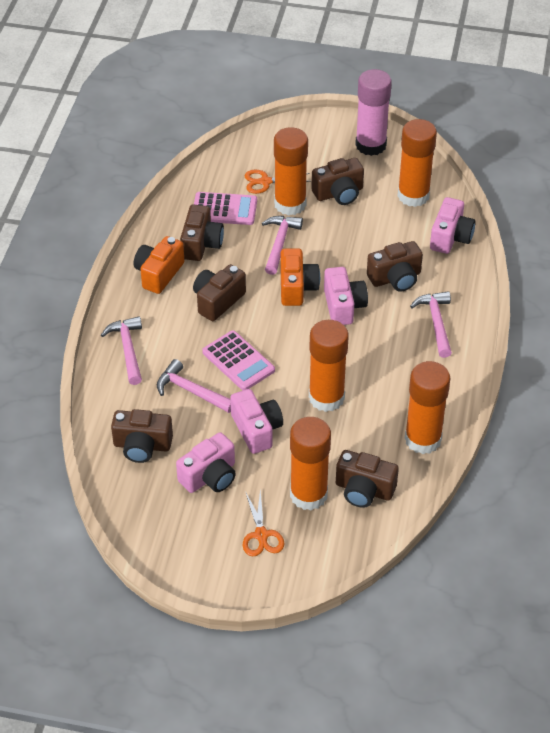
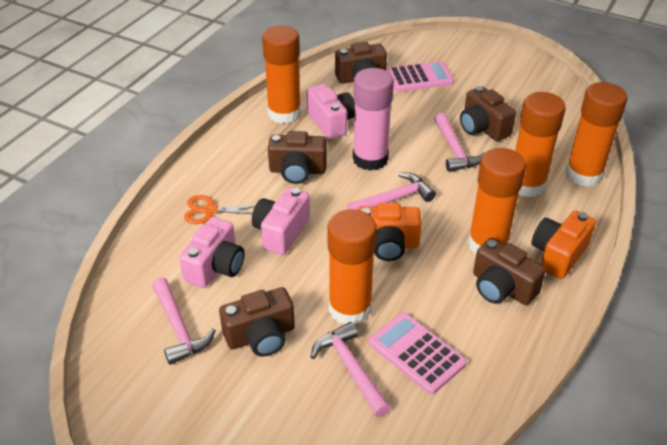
brown camera: 6 -> 5
orange scissors: 2 -> 1
pink camera: 4 -> 3

